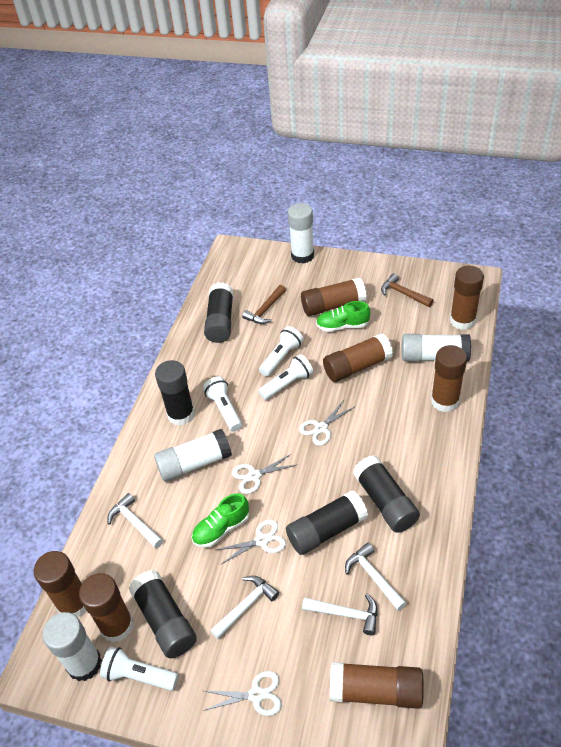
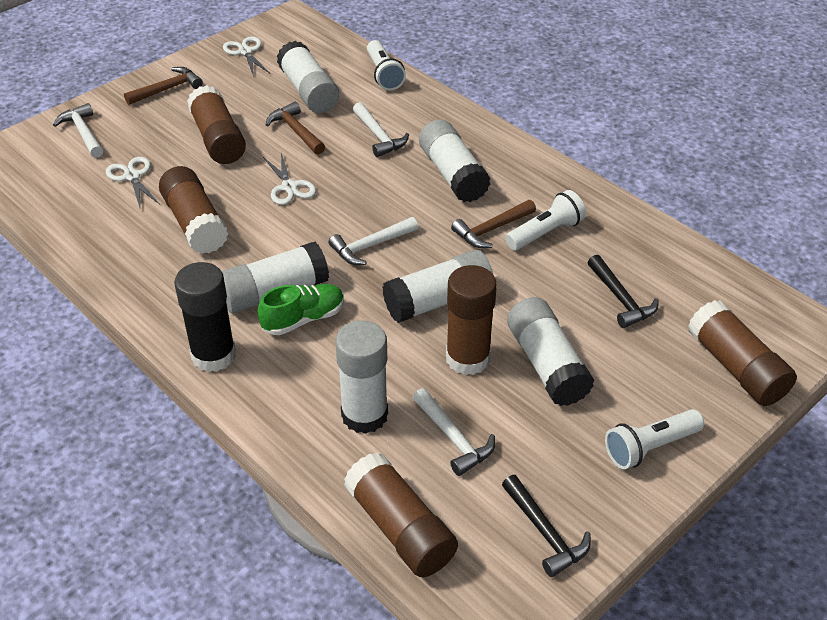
black glue stick: 5 -> 1
black hammer: 0 -> 2
brown glue stick: 7 -> 5
brown hammer: 2 -> 3
green shoe: 2 -> 1
white flashlight: 4 -> 3
white glue stick: 4 -> 6
white scissors: 4 -> 3

